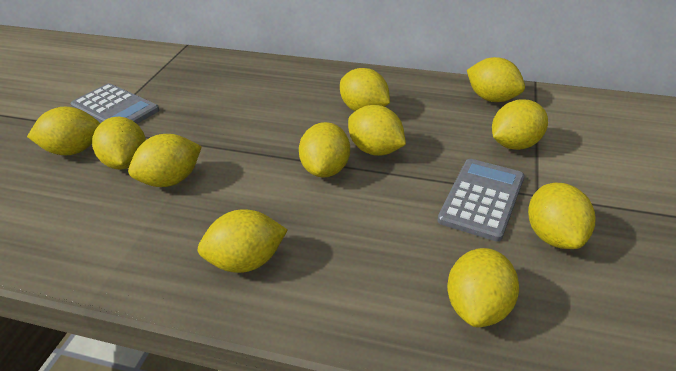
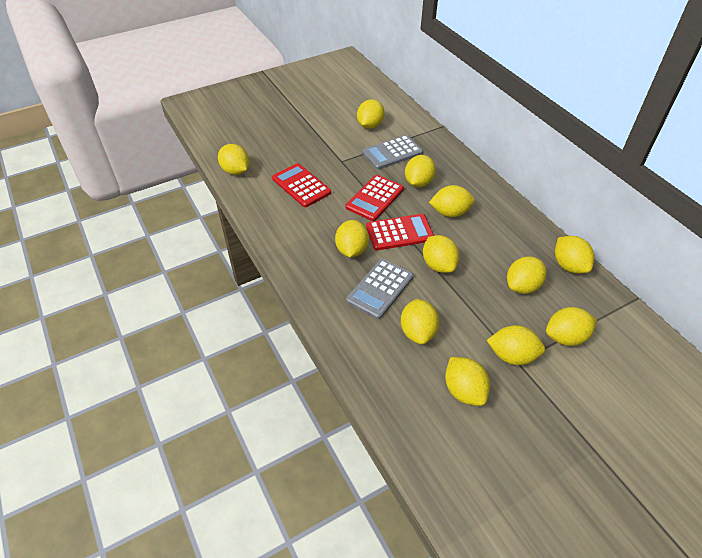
red calculator: 0 -> 3
yellow lemon: 11 -> 12

